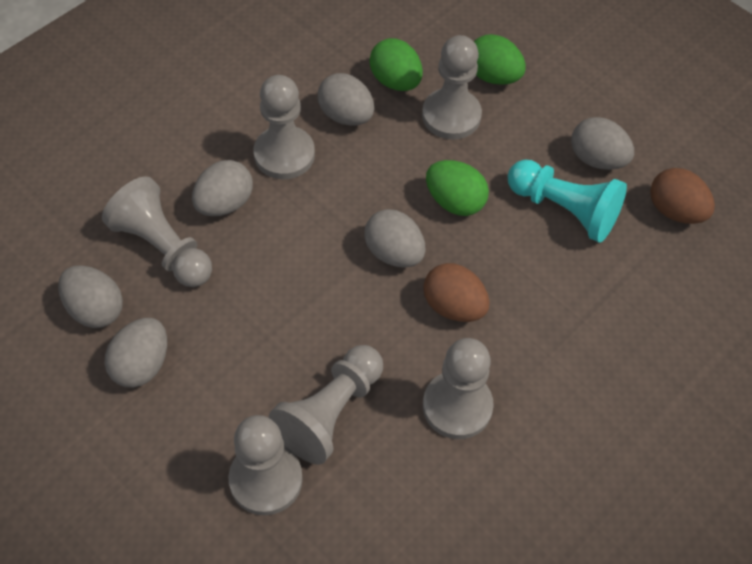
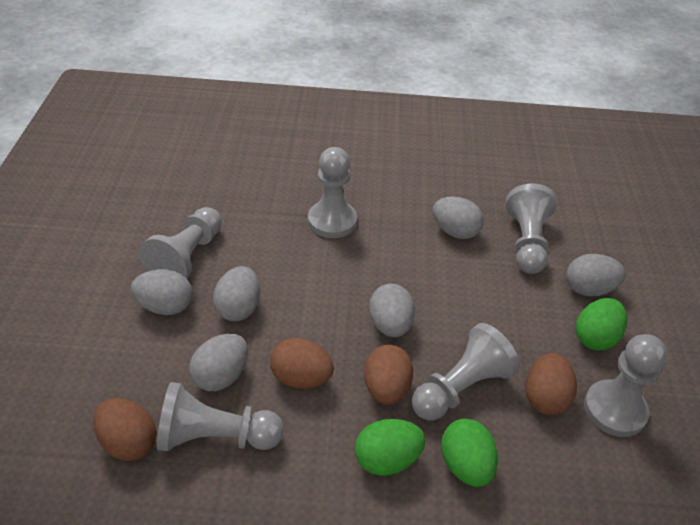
brown egg: 2 -> 4
turquoise pawn: 1 -> 0

